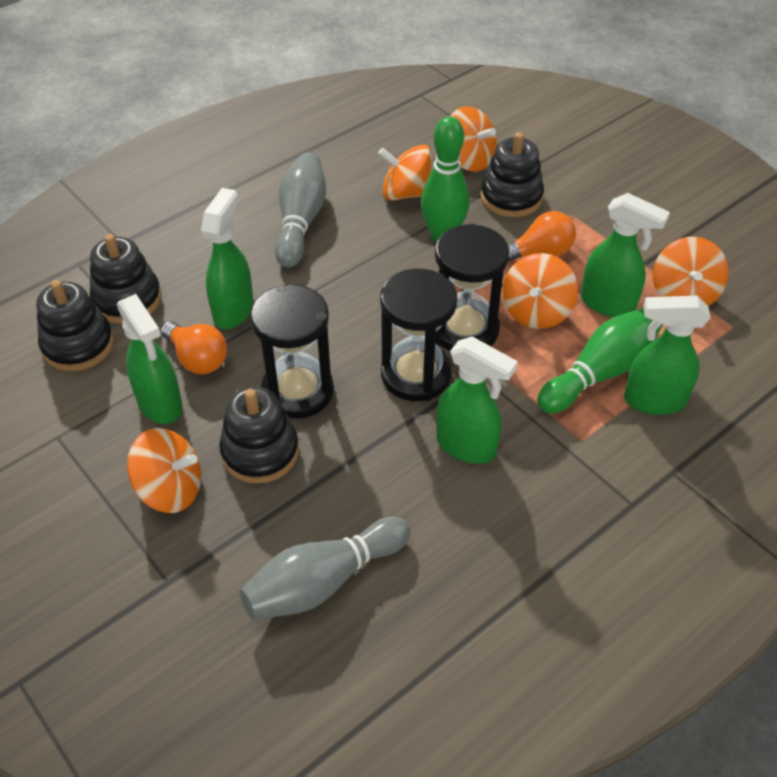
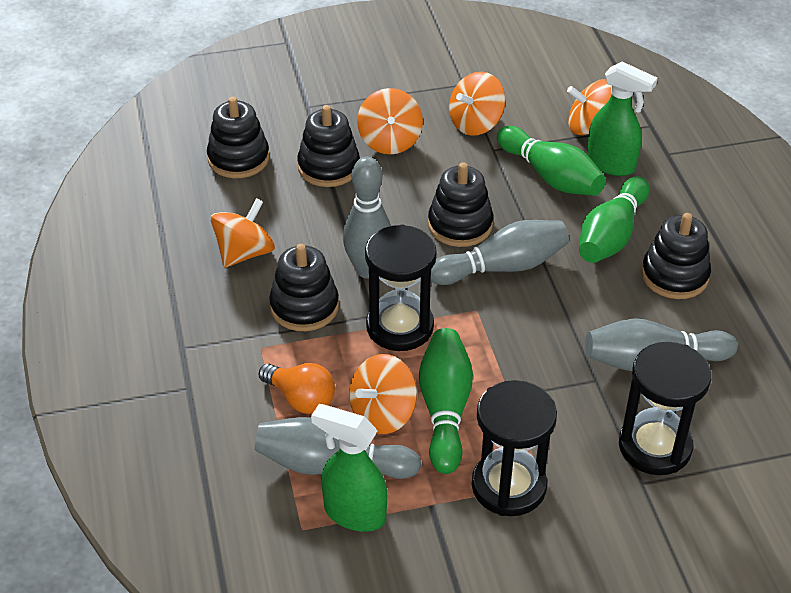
black stacking toy: 4 -> 5
green bowling pin: 2 -> 3
green spray bottle: 5 -> 2
grey bowling pin: 2 -> 4
orange light bulb: 2 -> 1

